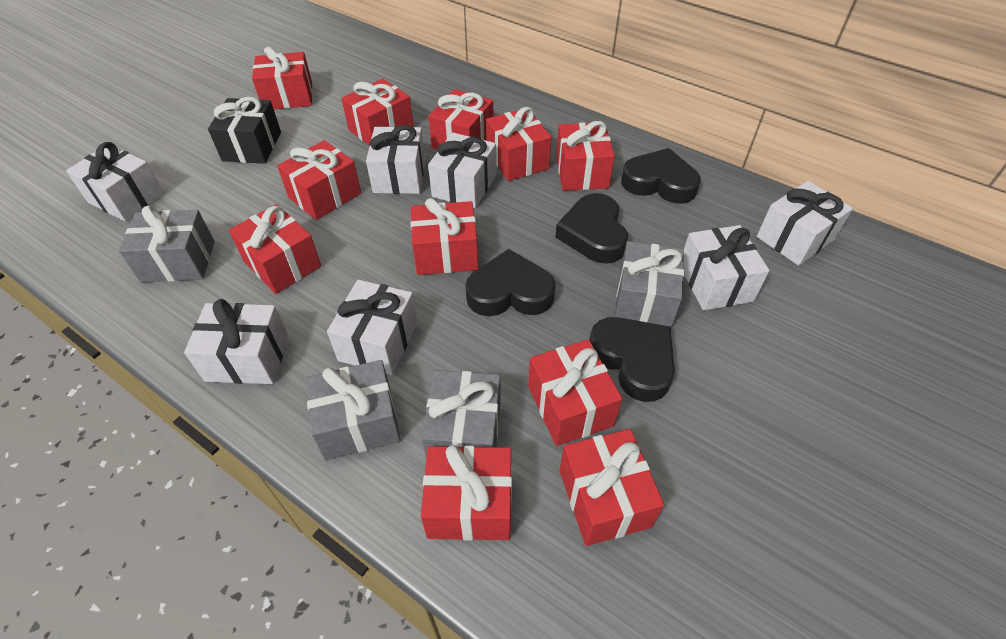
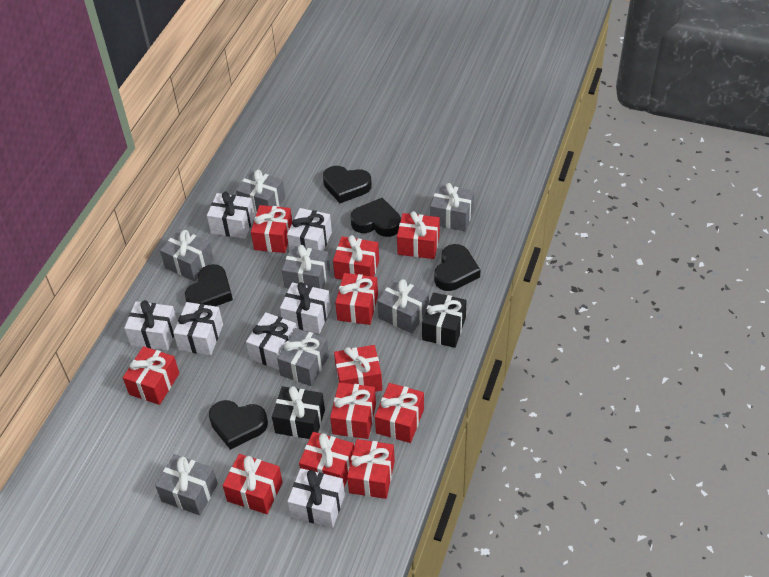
black gift: 1 -> 2
black heart: 4 -> 5
grey gift: 4 -> 7

